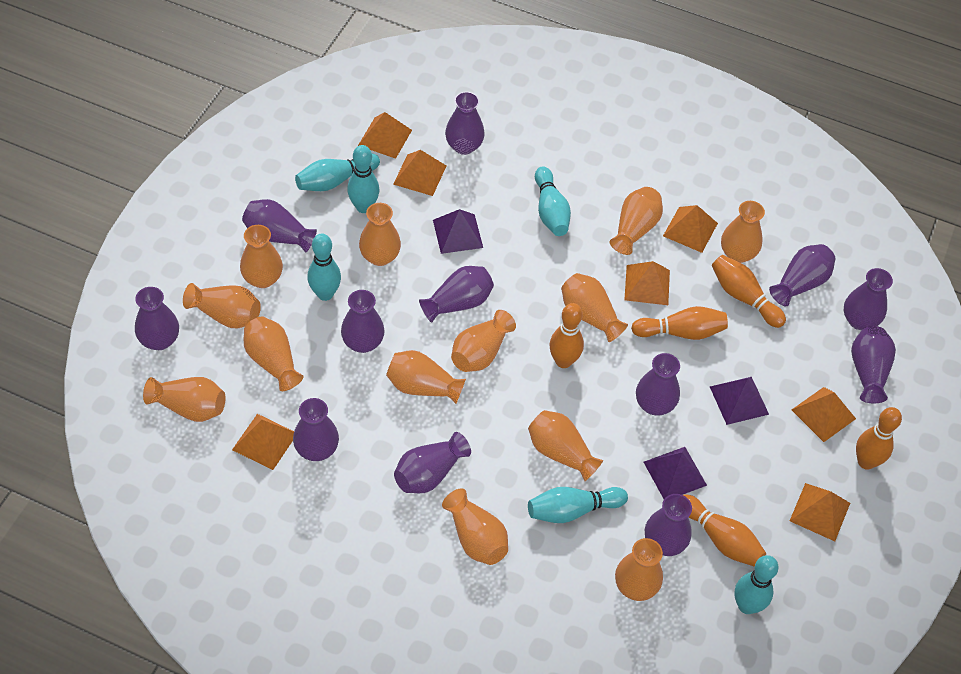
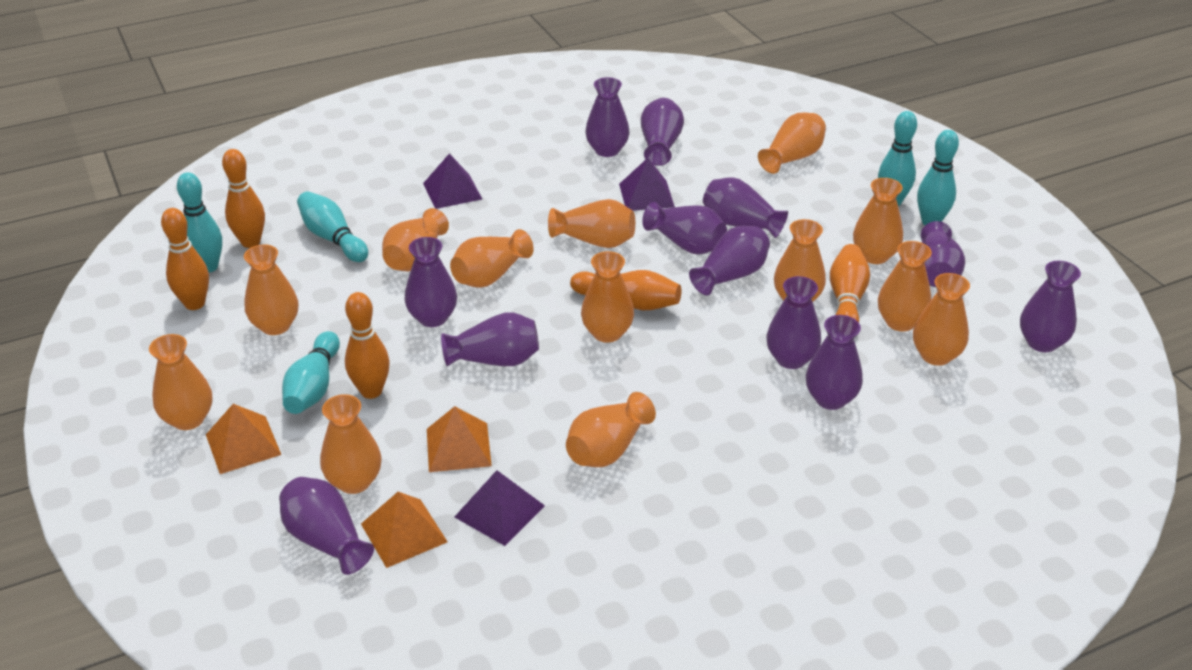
orange pyramid: 7 -> 3
turquoise bowling pin: 6 -> 5

